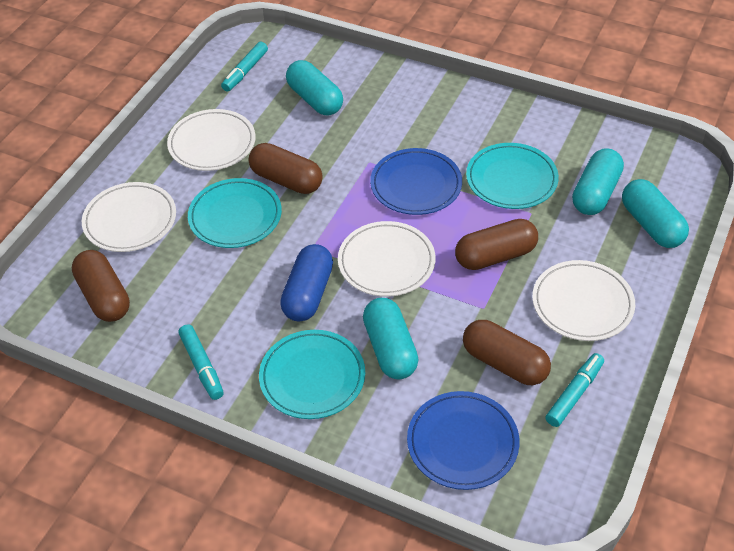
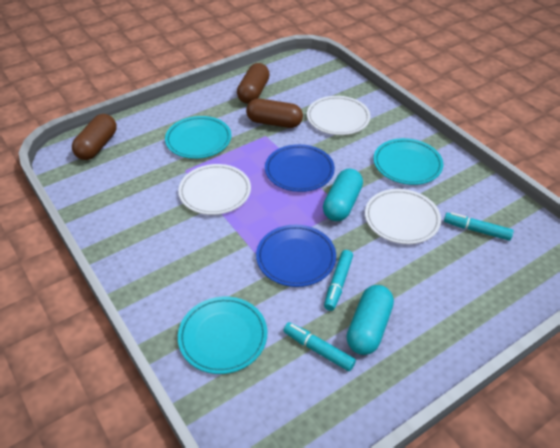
blue capsule: 1 -> 0
brown capsule: 4 -> 3
turquoise capsule: 4 -> 2
white plate: 4 -> 3

